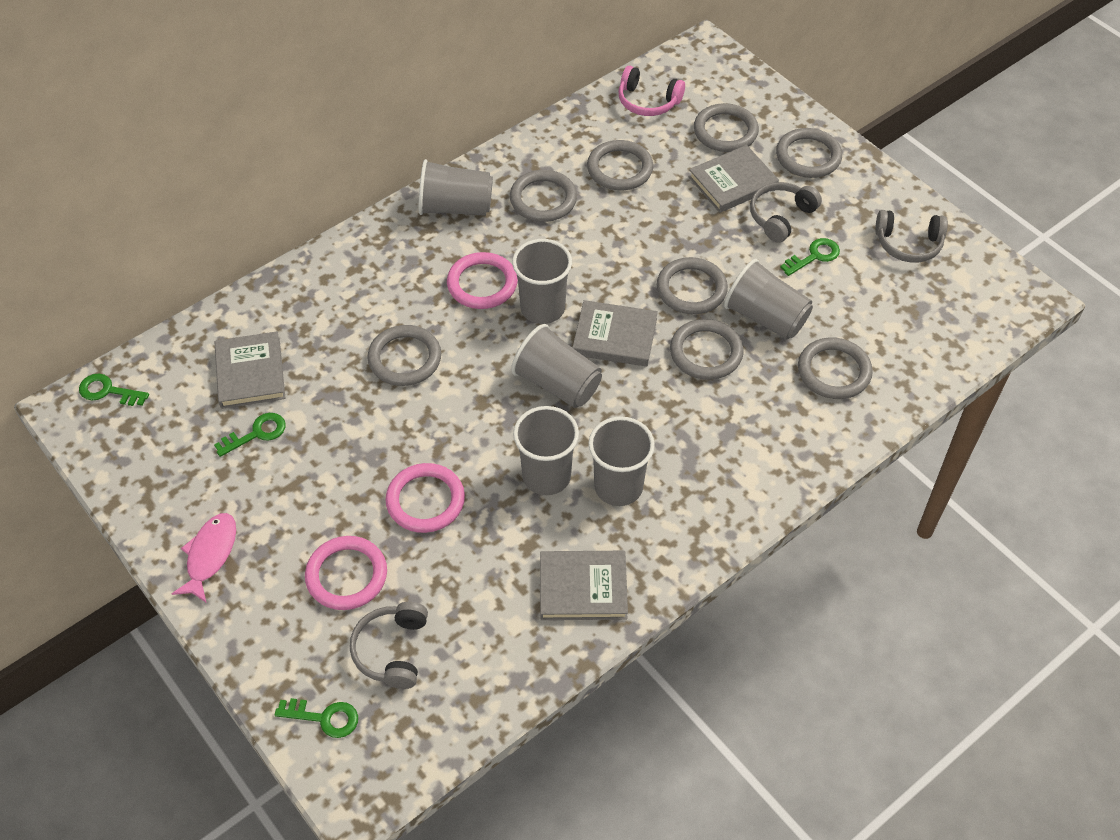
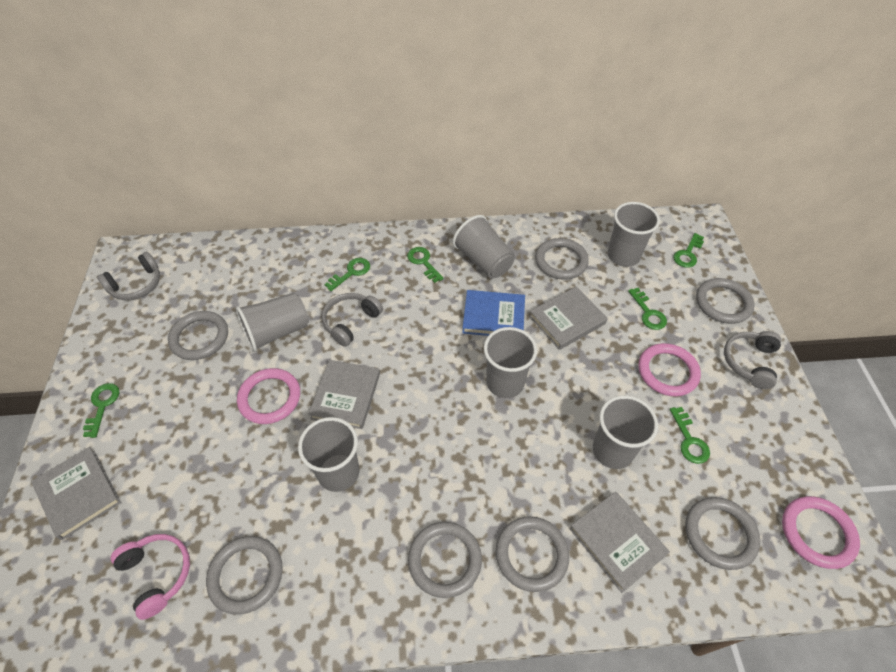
blue book: 0 -> 1
green key: 4 -> 6
grey ring: 8 -> 7
pink fish: 1 -> 0

